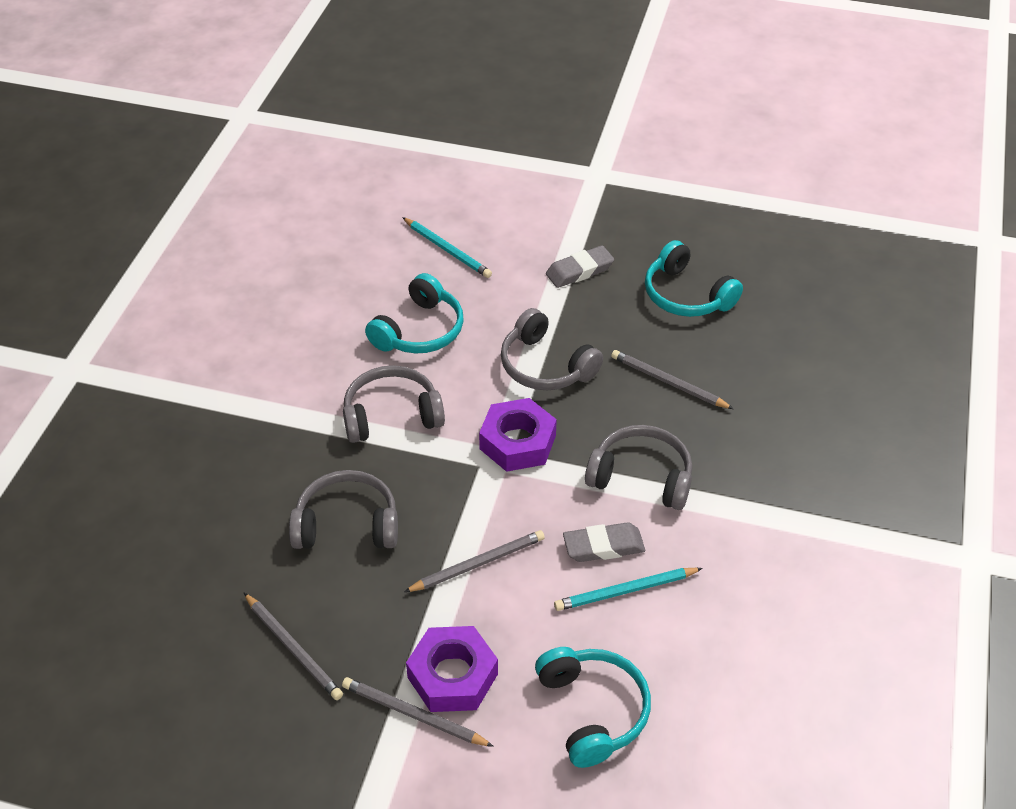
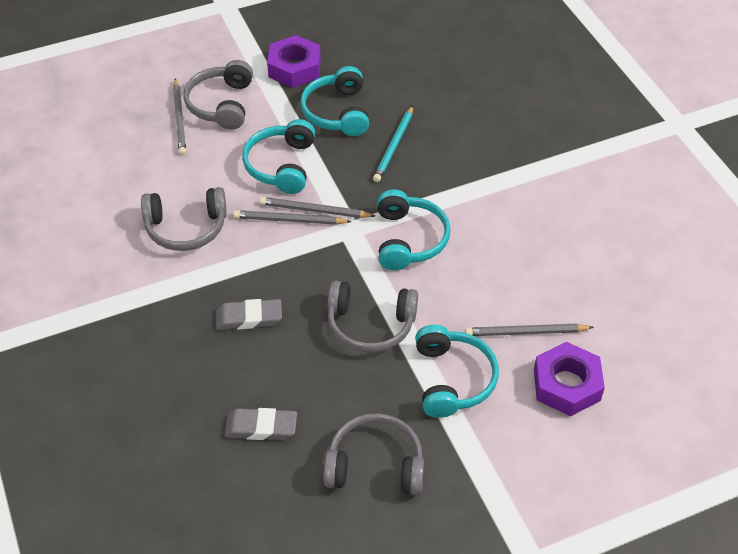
turquoise headphones: 3 -> 4
turquoise pencil: 2 -> 1

